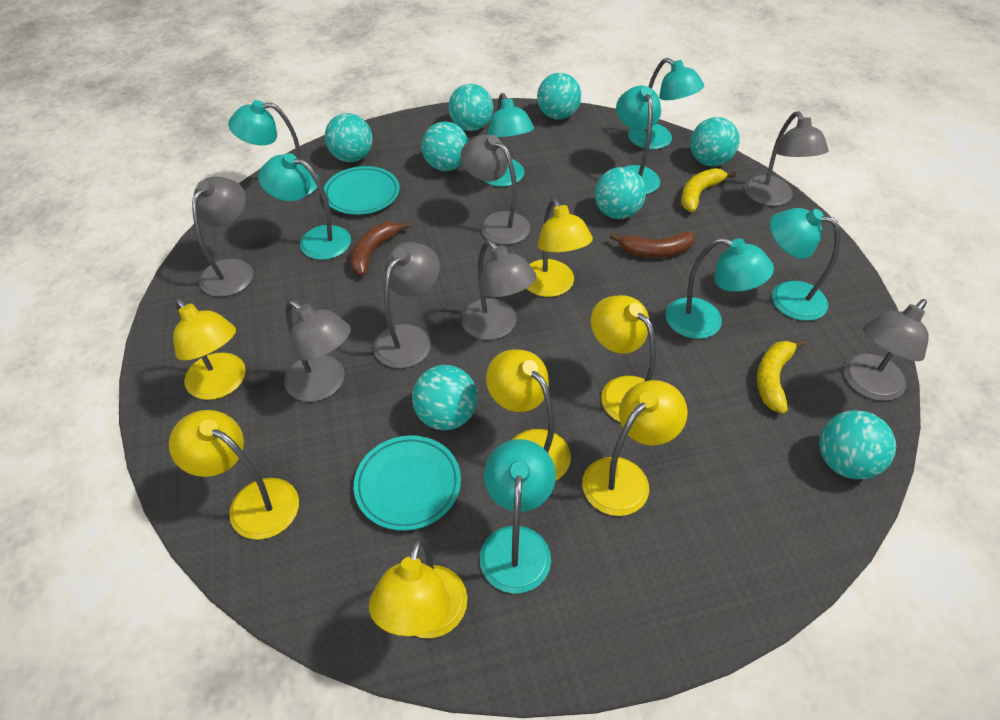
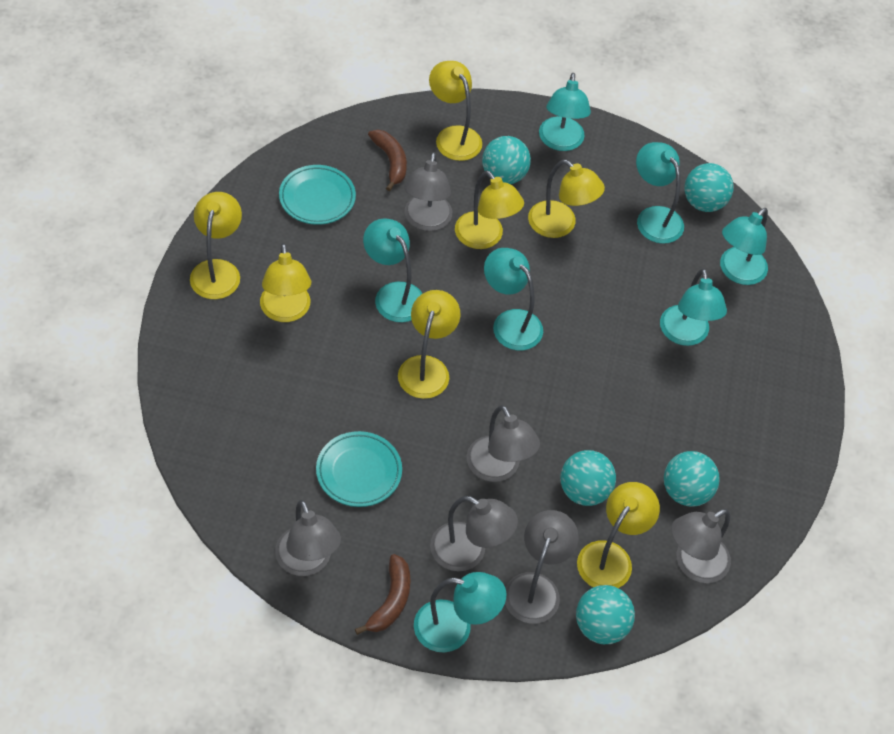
grey lamp: 7 -> 6
turquoise ball: 8 -> 5
turquoise lamp: 8 -> 7
yellow banana: 2 -> 0

